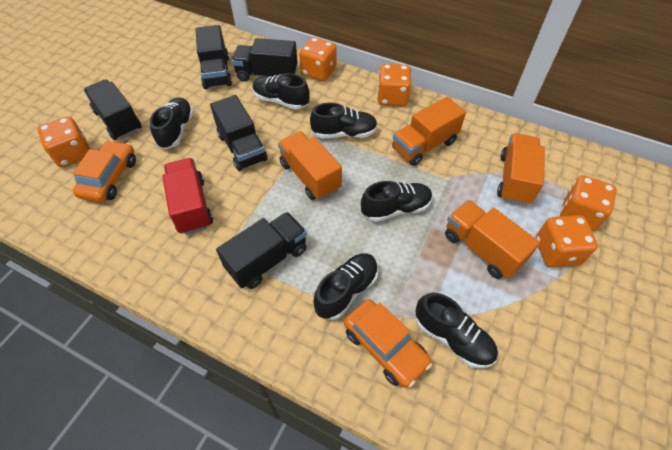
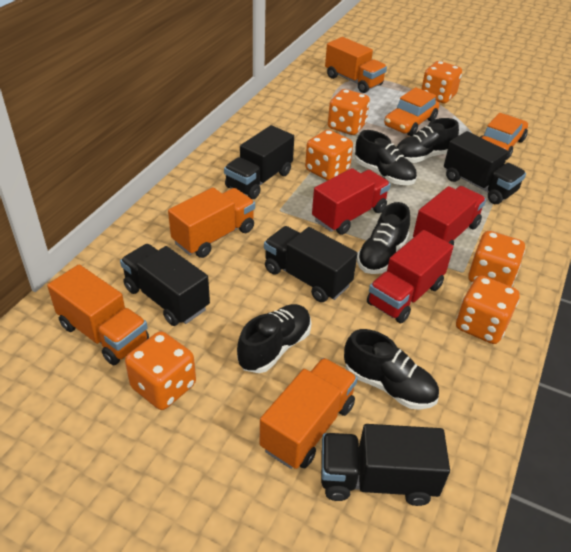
black shoe: 6 -> 5
orange dice: 5 -> 6
red truck: 1 -> 3

